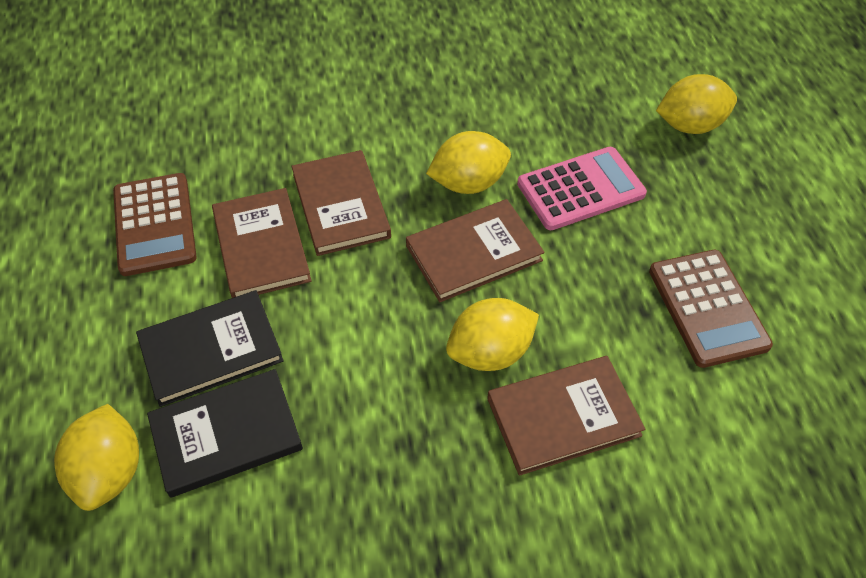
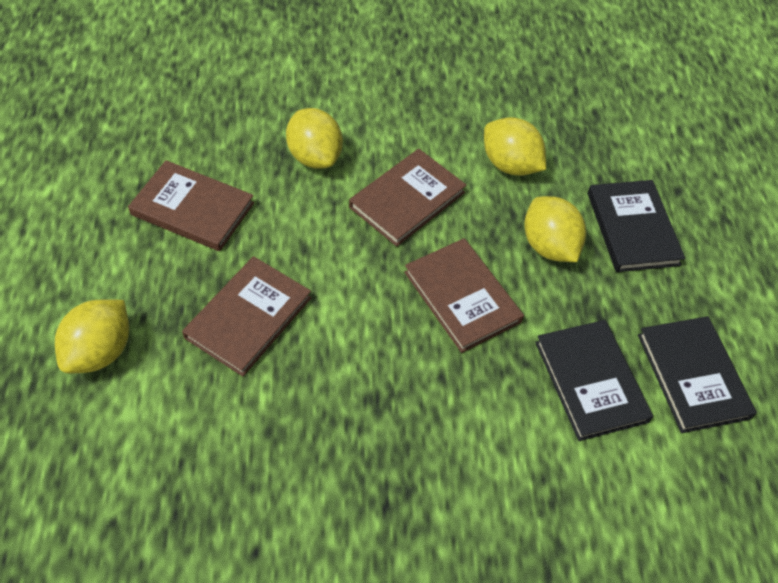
black book: 2 -> 3
brown calculator: 2 -> 0
pink calculator: 1 -> 0

